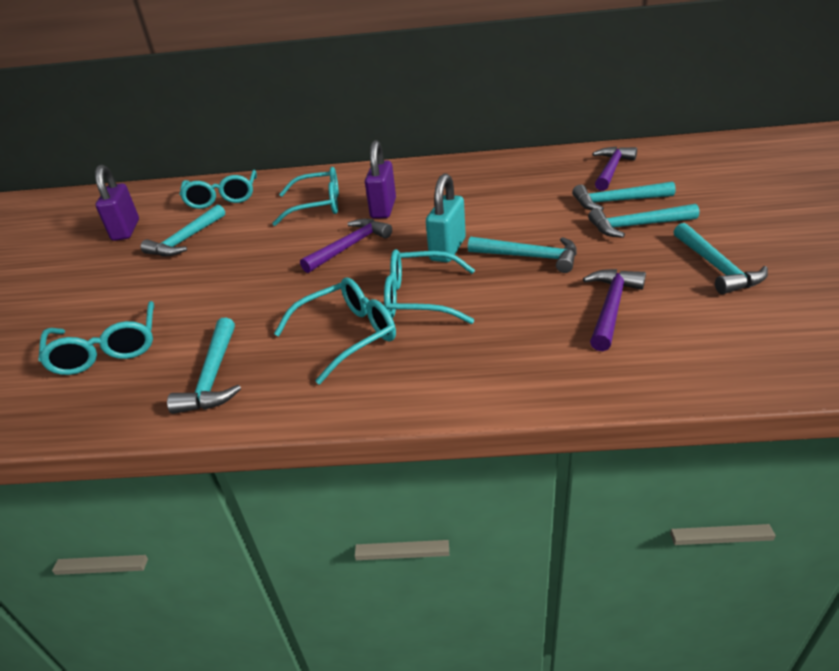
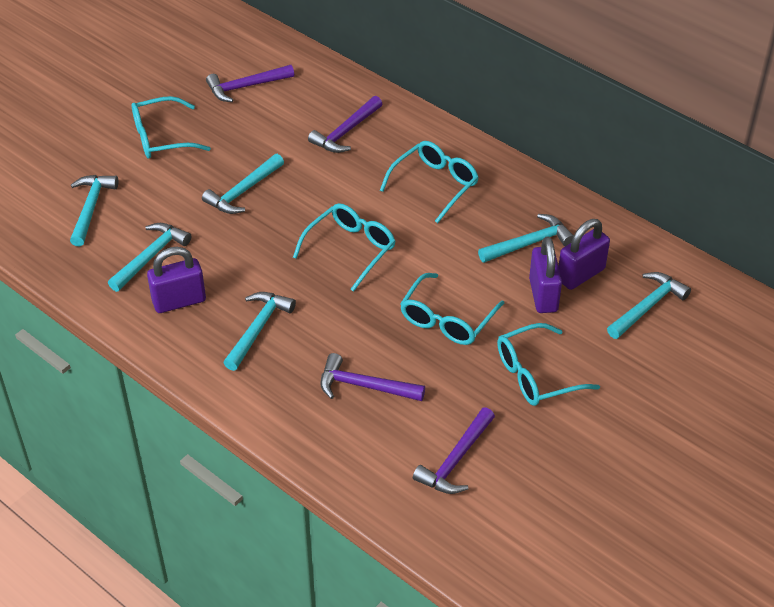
purple hammer: 3 -> 4
purple padlock: 2 -> 3
turquoise padlock: 1 -> 0

